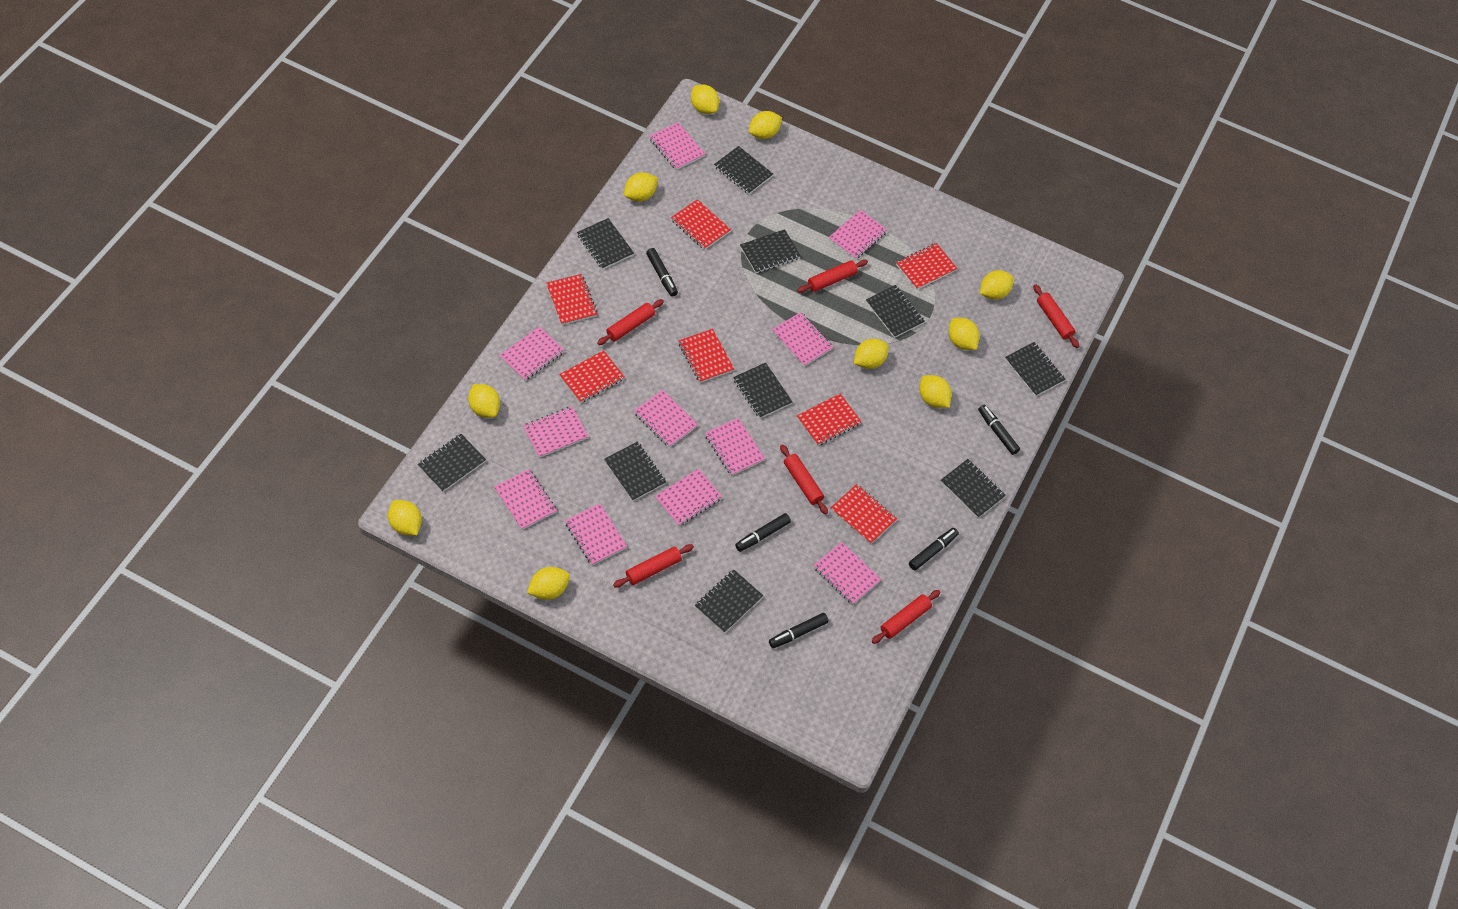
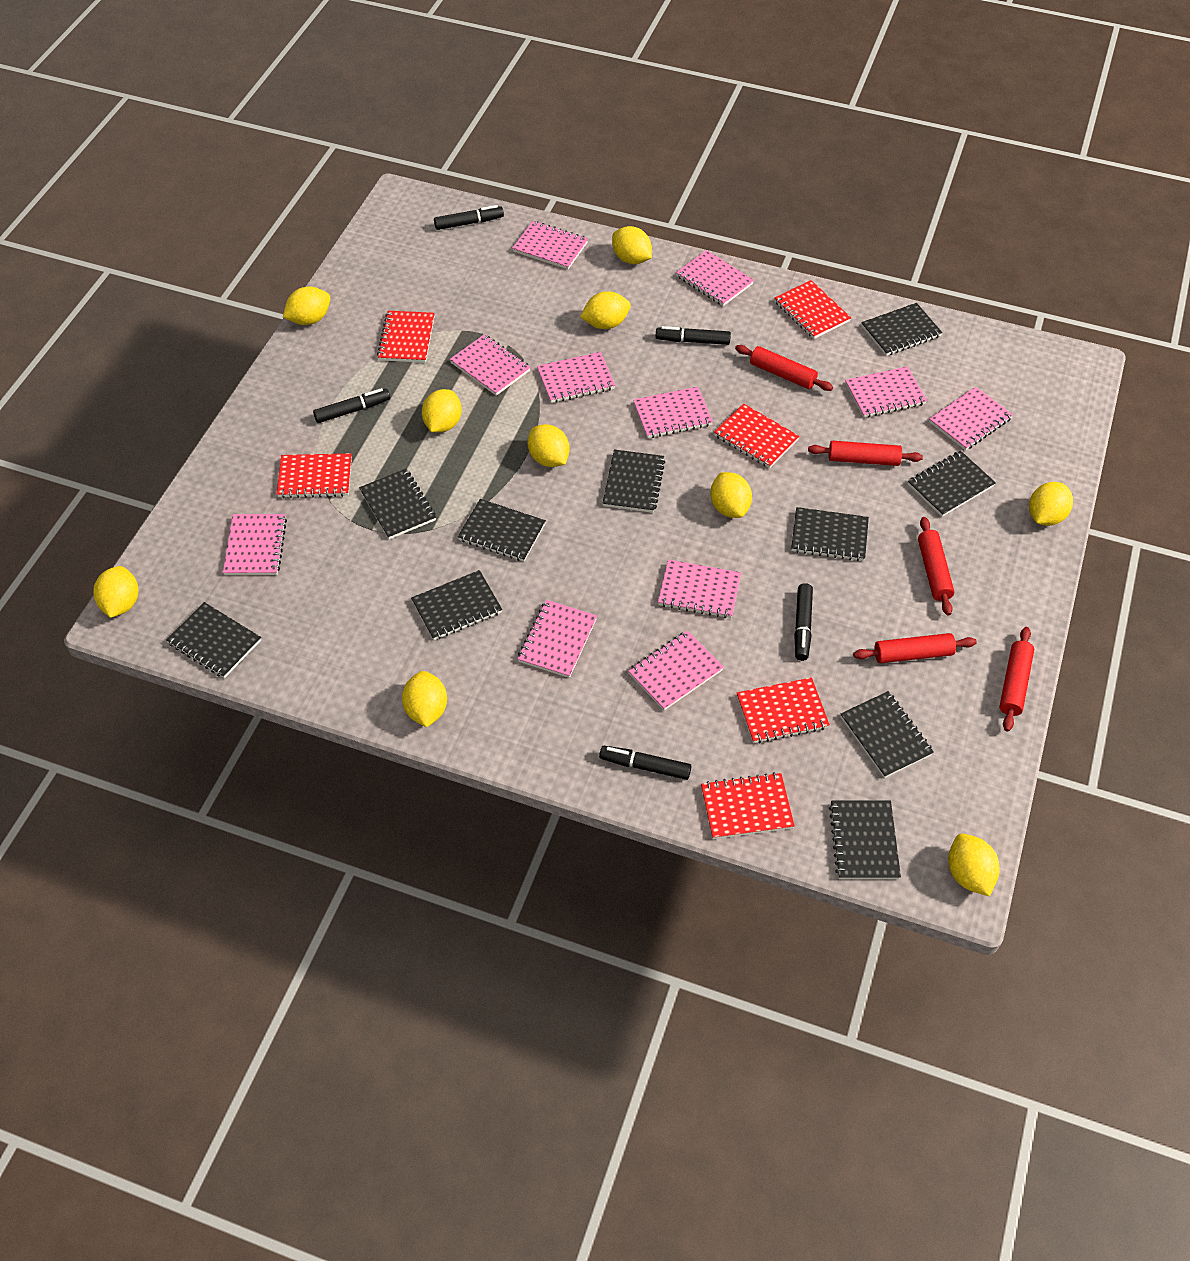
red notebook: 7 -> 6
red rolling pin: 6 -> 5

